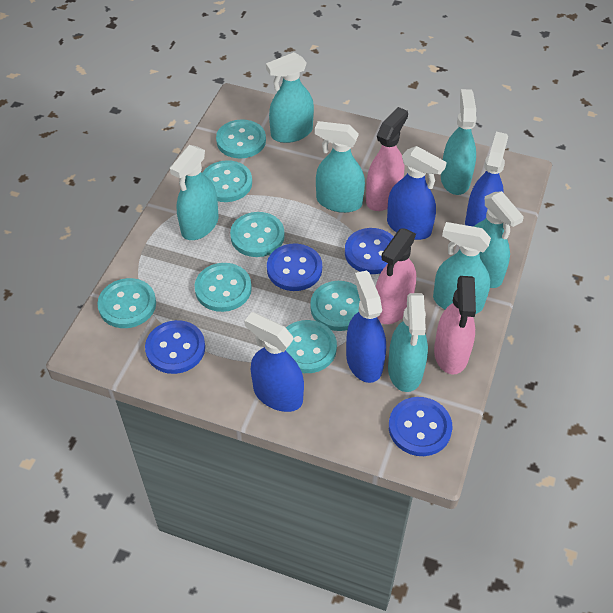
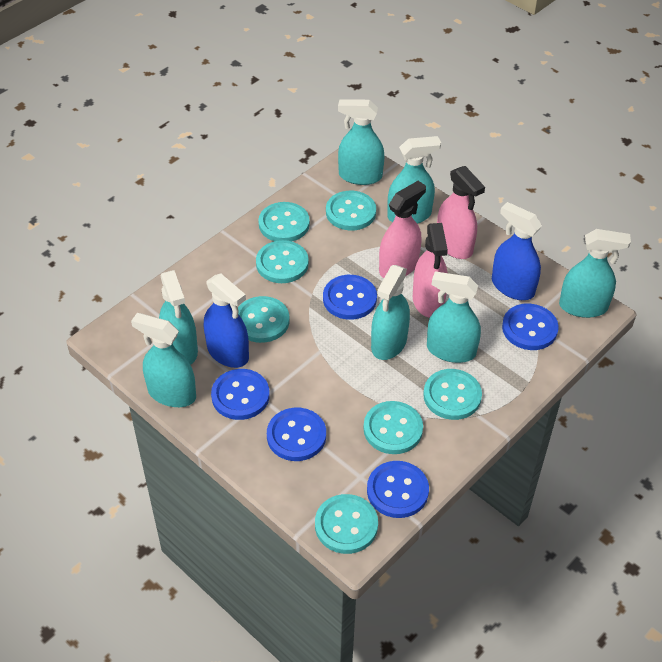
blue button: 4 -> 5
blue spray bottle: 4 -> 2

